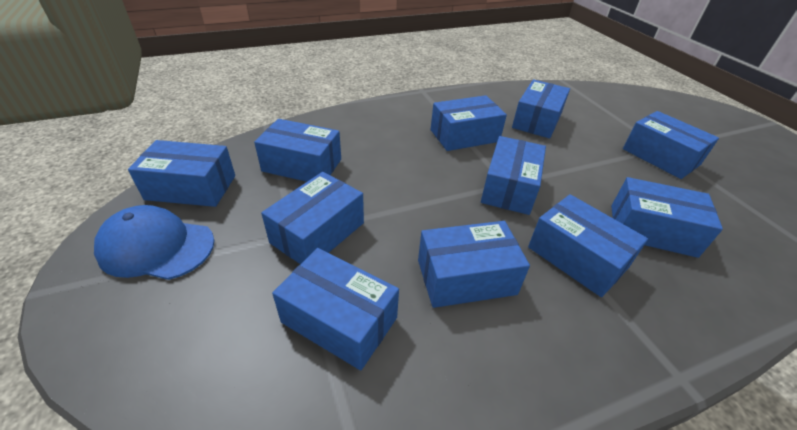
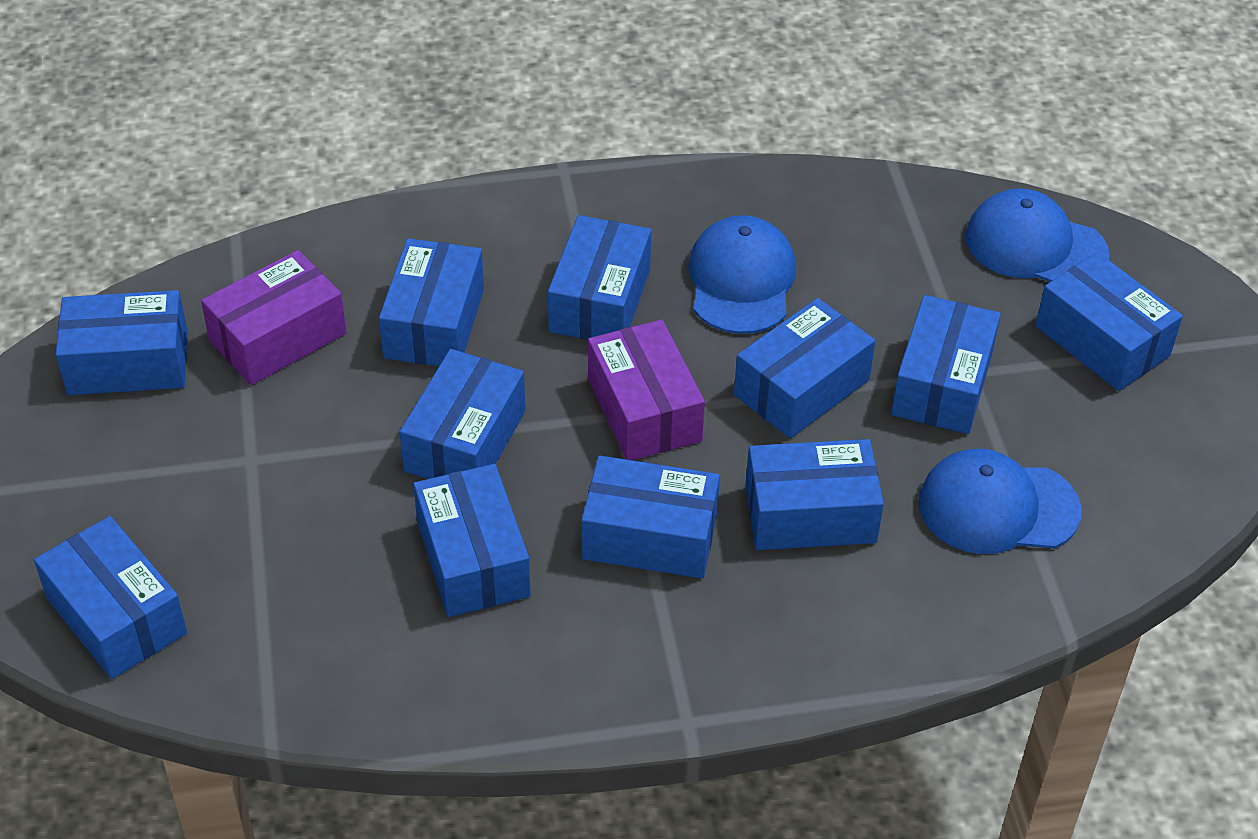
blue cap: 1 -> 3
purple box: 0 -> 2

